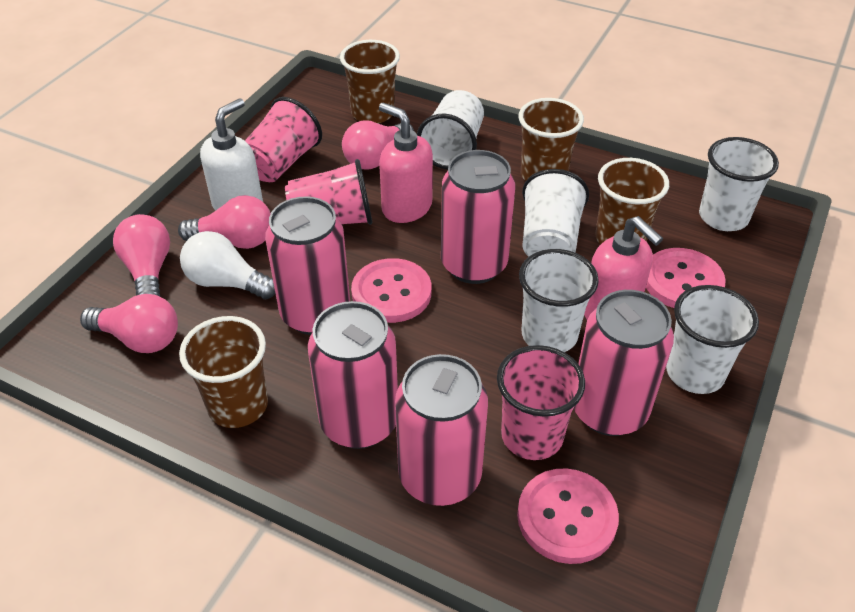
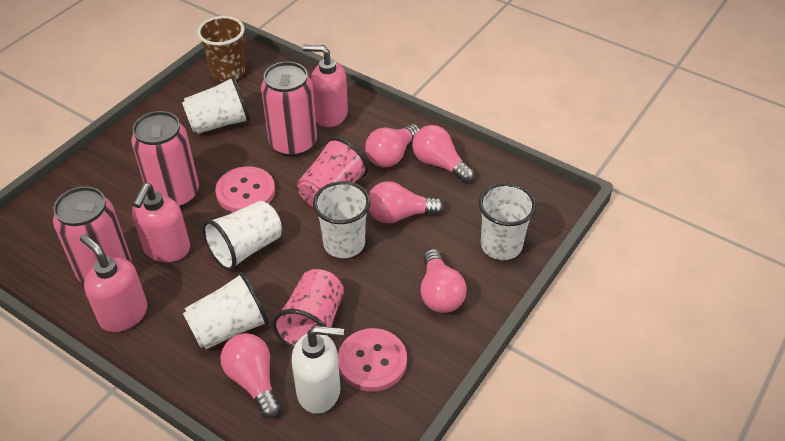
brown cup: 4 -> 1
pink button: 3 -> 2
pink can: 5 -> 3
pink cup: 3 -> 2
pink light bulb: 4 -> 5
pink soap dispenser: 2 -> 3
white light bulb: 1 -> 0

